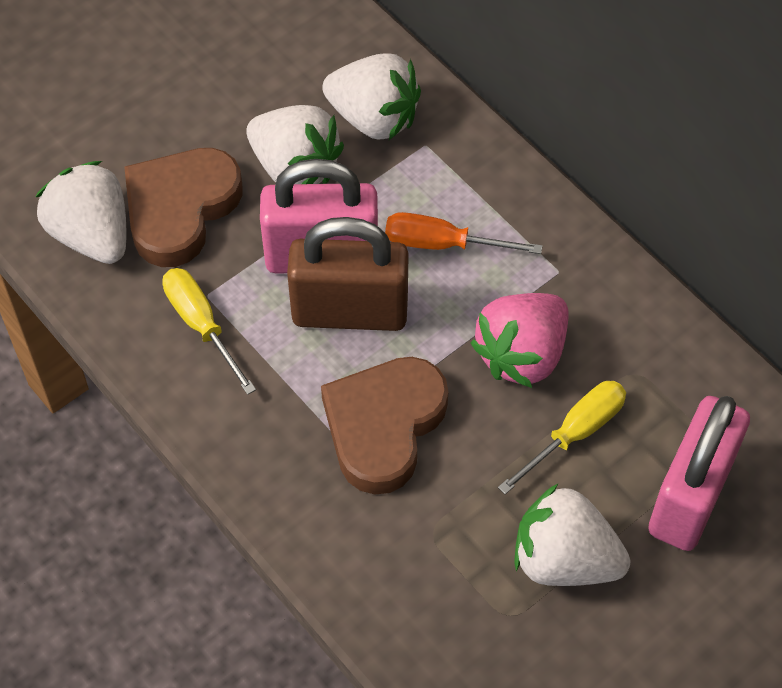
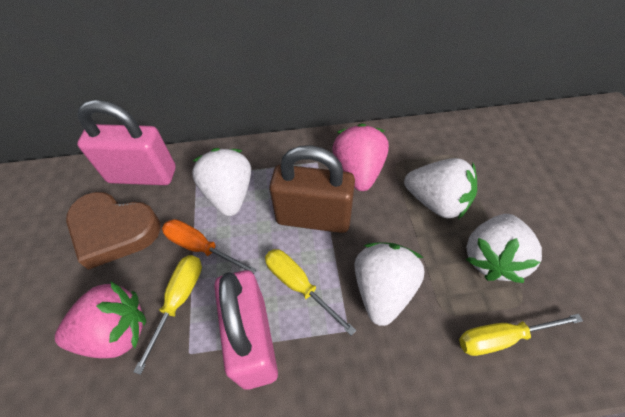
brown heart: 2 -> 1
pink strawberry: 1 -> 2
yellow screwdriver: 2 -> 3

